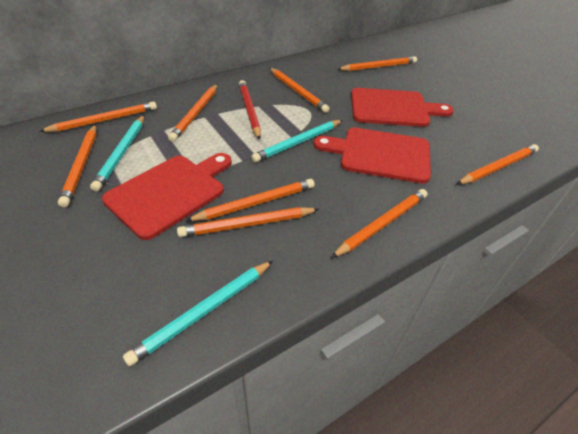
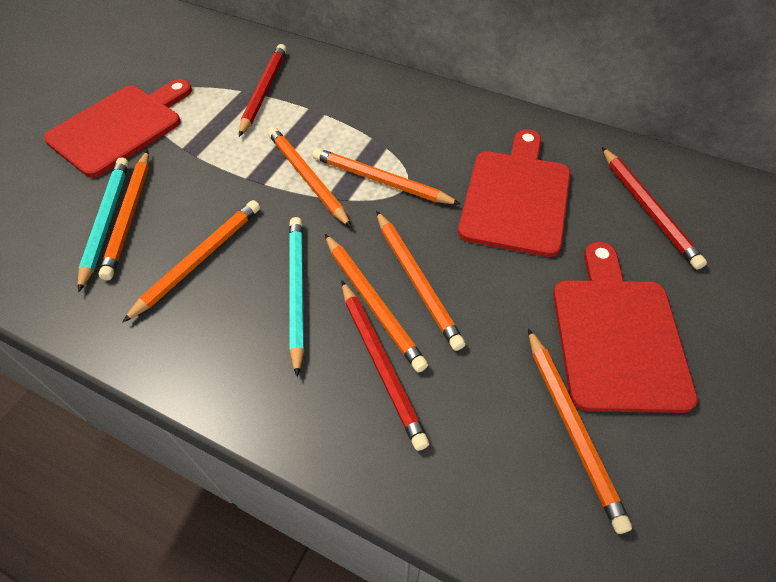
orange pencil: 9 -> 7
red pencil: 1 -> 3
turquoise pencil: 3 -> 2

